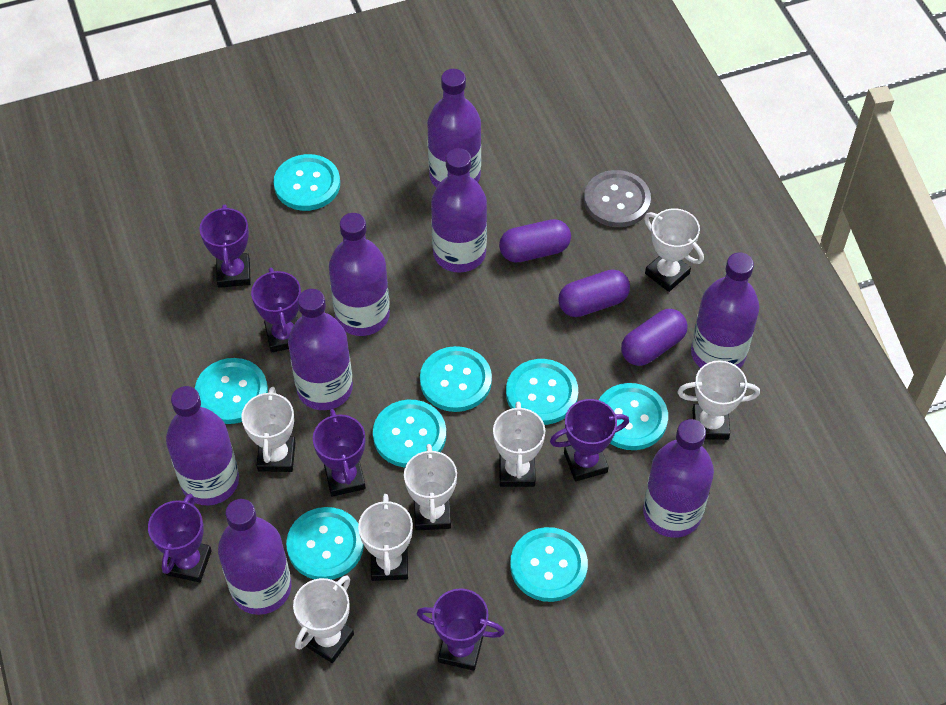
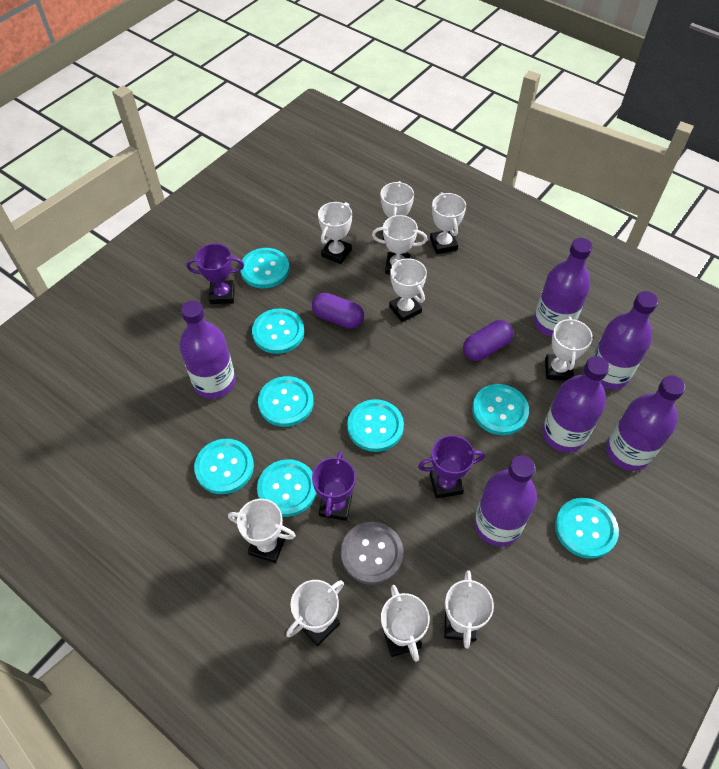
purple bottle: 8 -> 6
purple capsule: 3 -> 2
purple trophy: 6 -> 3
white trophy: 7 -> 10

